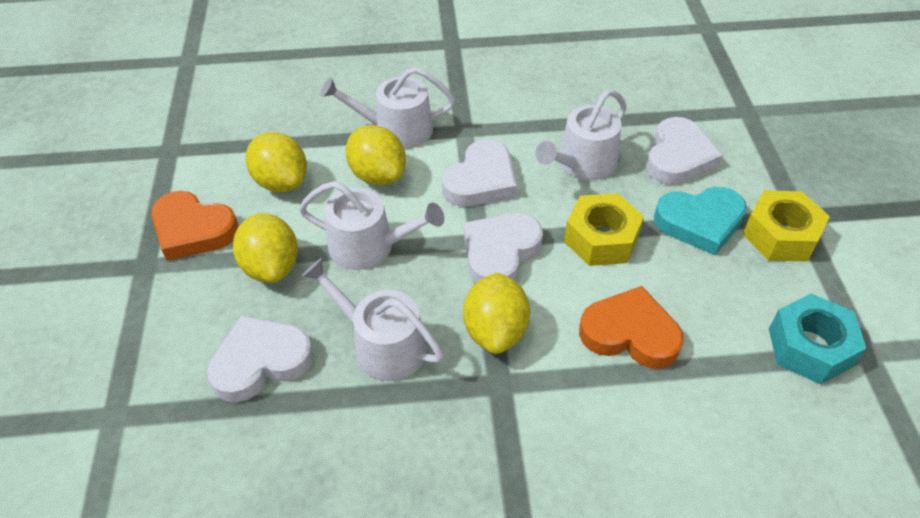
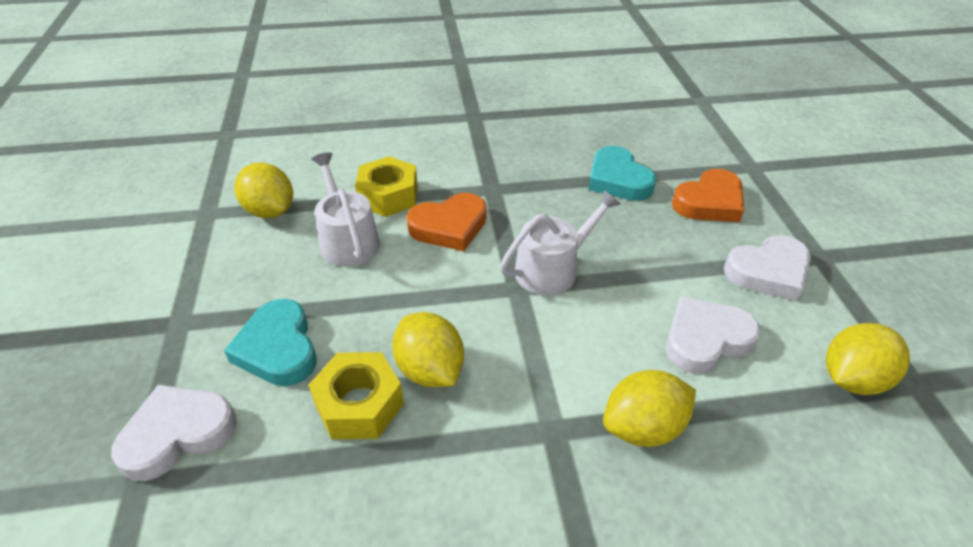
turquoise heart: 1 -> 2
turquoise nut: 1 -> 0
white heart: 4 -> 3
white watering can: 4 -> 2

